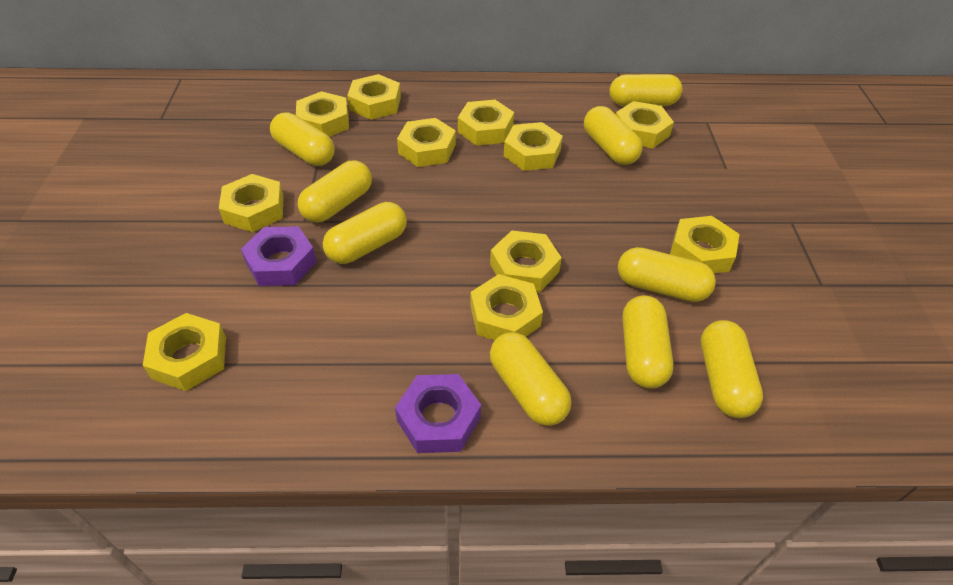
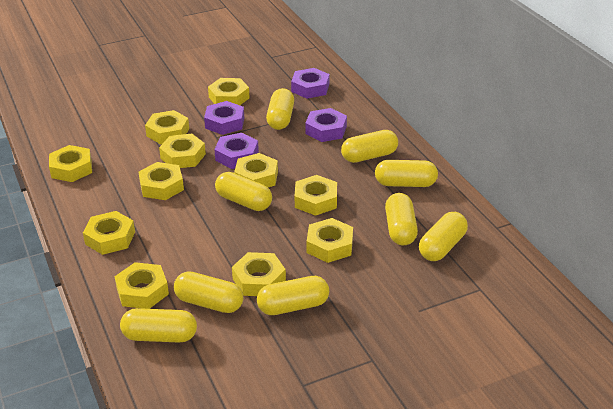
purple nut: 2 -> 4

